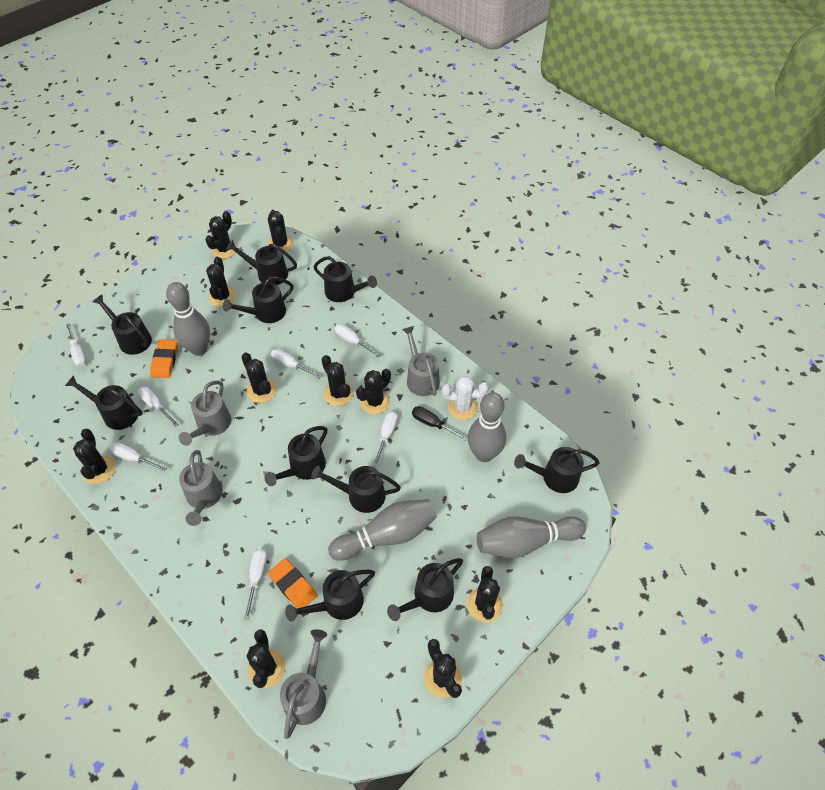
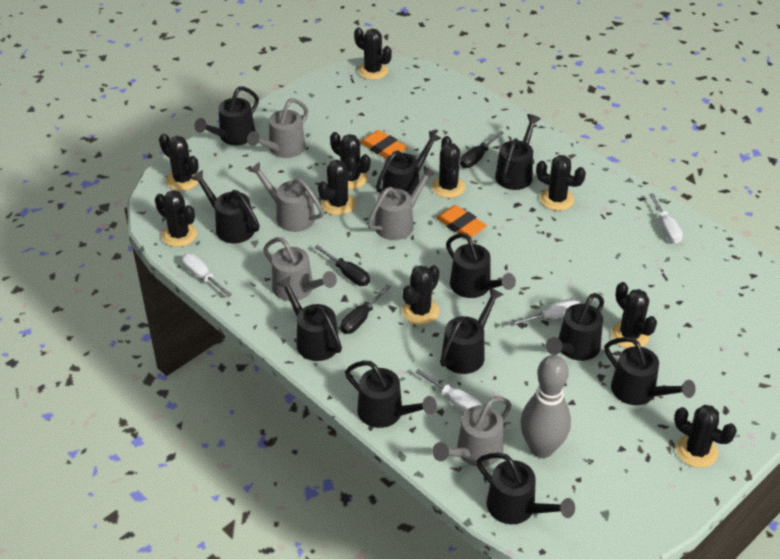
black screwdriver: 1 -> 3
black watering can: 10 -> 11
grey bowling pin: 4 -> 1
grey watering can: 4 -> 5
white cactus: 1 -> 0
white screwdriver: 7 -> 4

